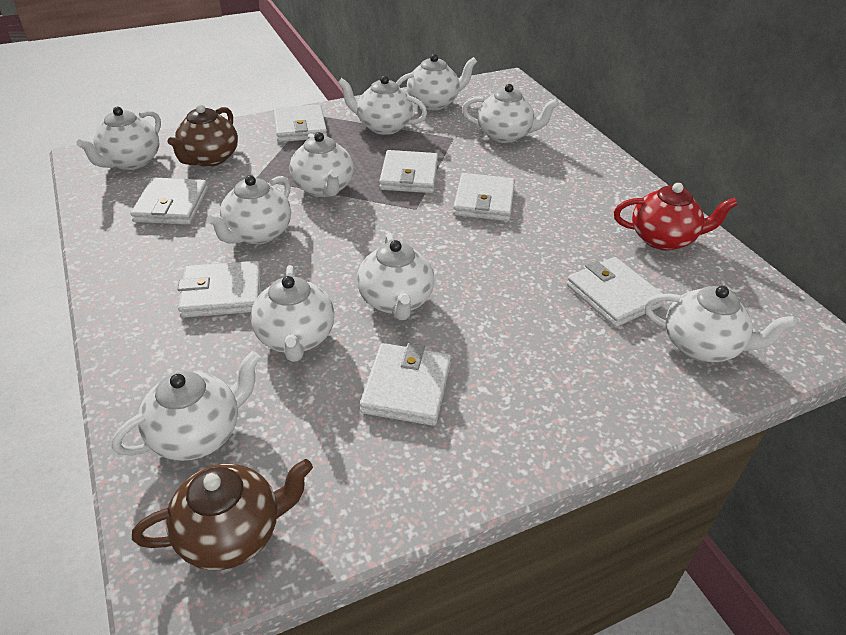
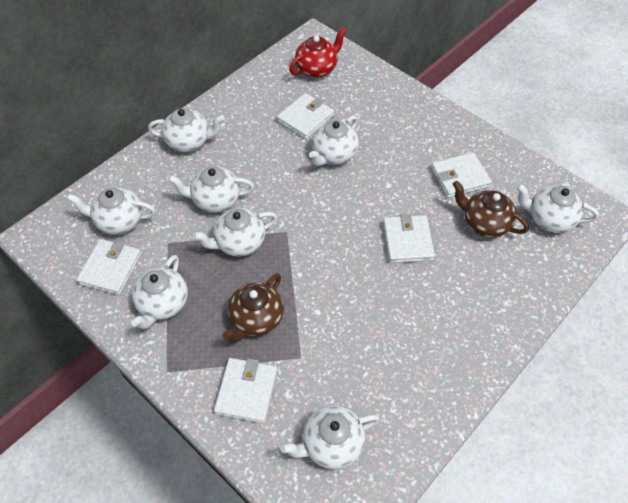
white teapot: 10 -> 8
white wallet: 7 -> 5

